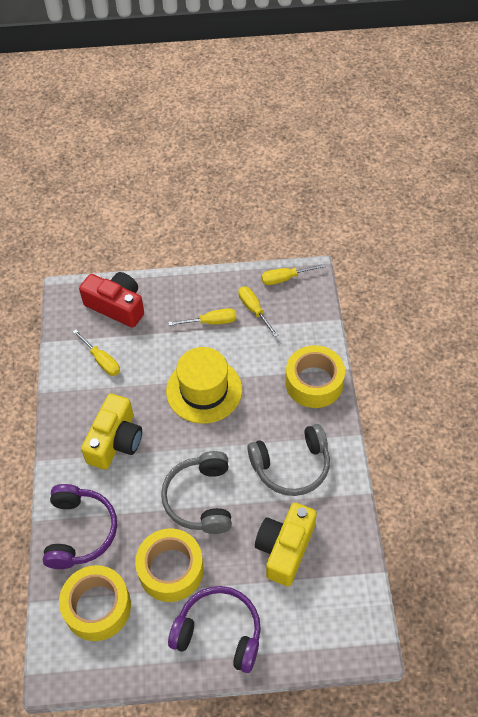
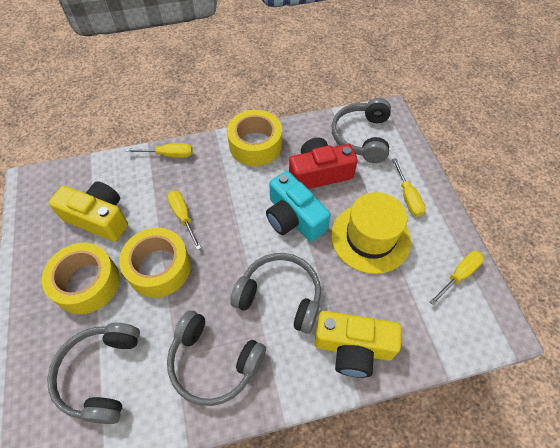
grey headphones: 2 -> 4
purple headphones: 2 -> 0
turquoise camera: 0 -> 1

